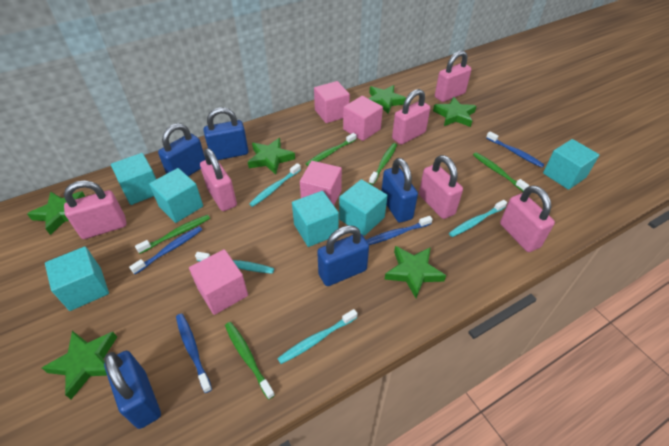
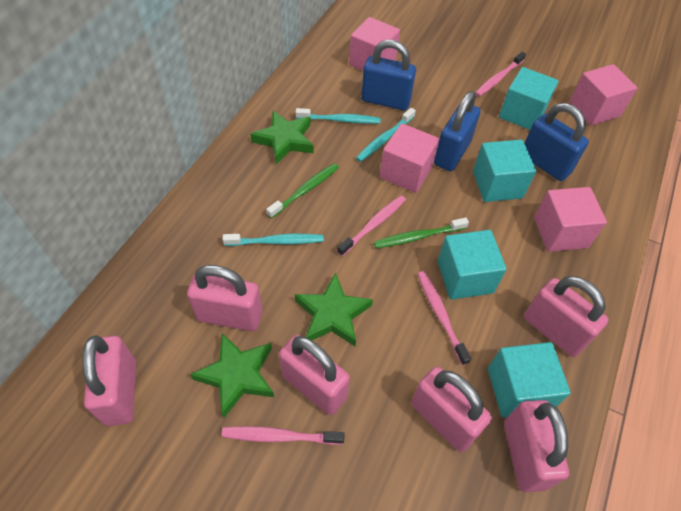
blue padlock: 5 -> 3
blue toothbrush: 4 -> 0
green star: 6 -> 3
green toothbrush: 5 -> 2
pink toothbrush: 0 -> 4
turquoise cube: 6 -> 4
turquoise toothbrush: 4 -> 3

